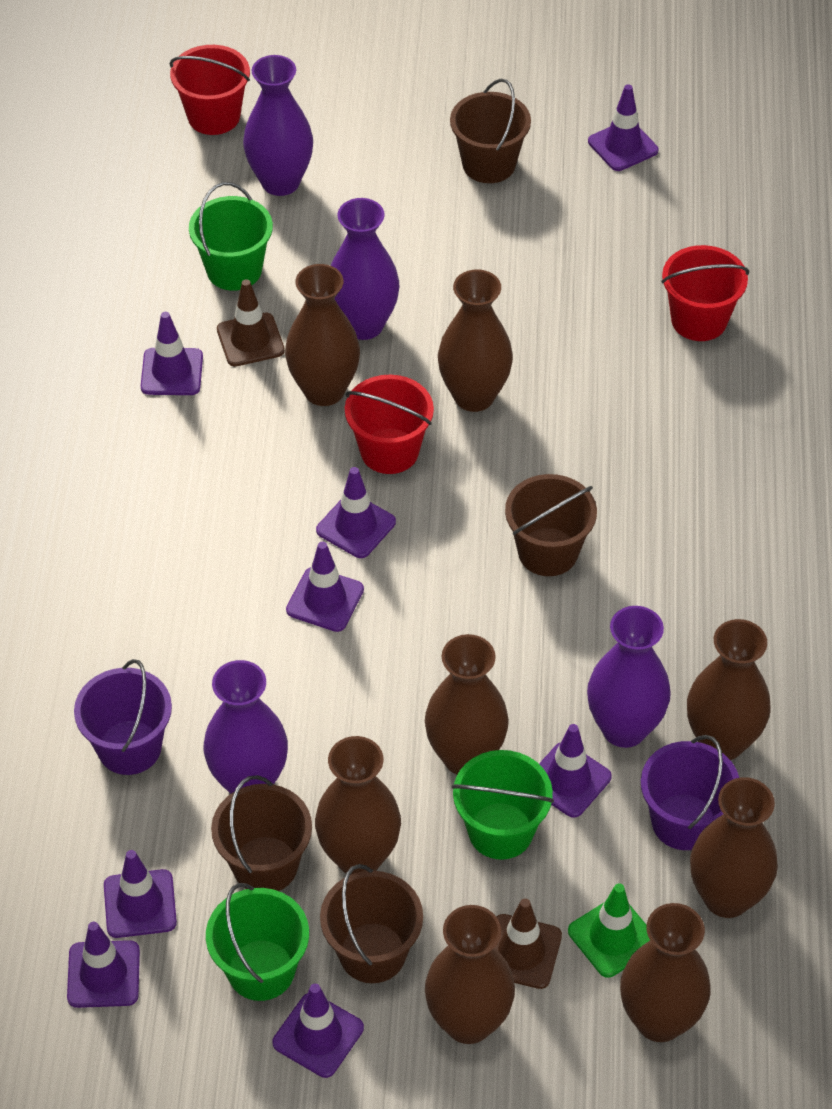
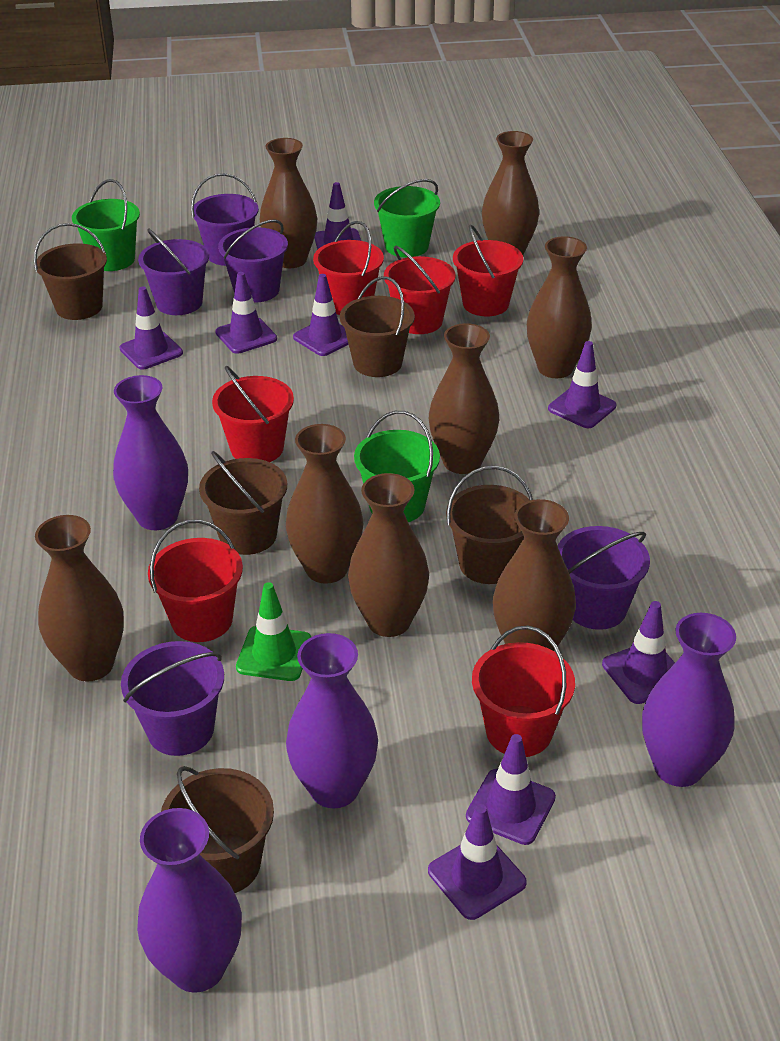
brown bucket: 4 -> 5
brown traffic cone: 2 -> 0
purple bucket: 2 -> 5
red bucket: 3 -> 6

